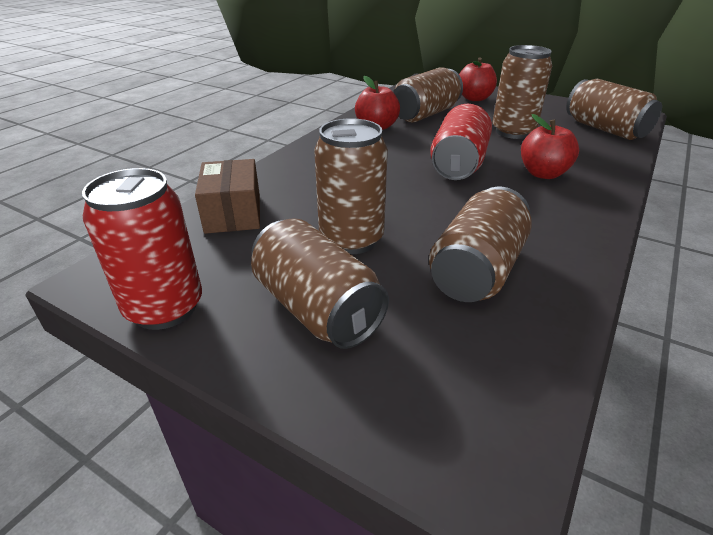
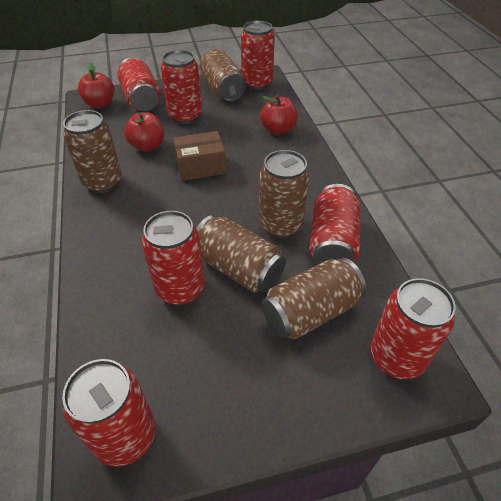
brown can: 6 -> 5
red can: 2 -> 7

